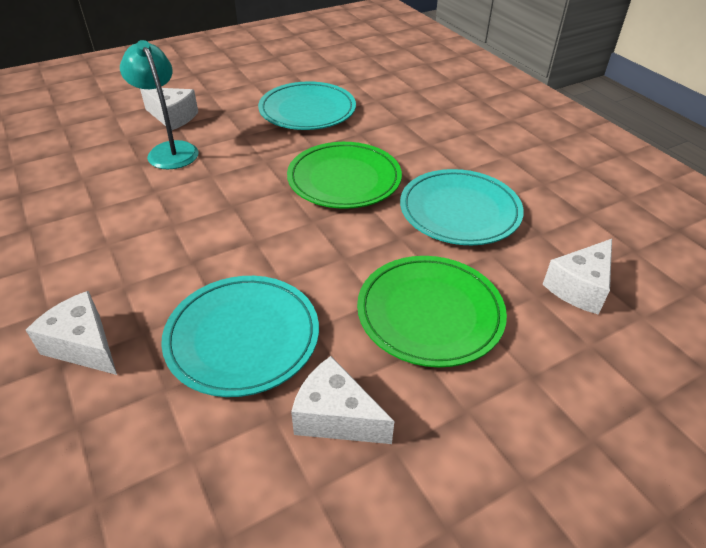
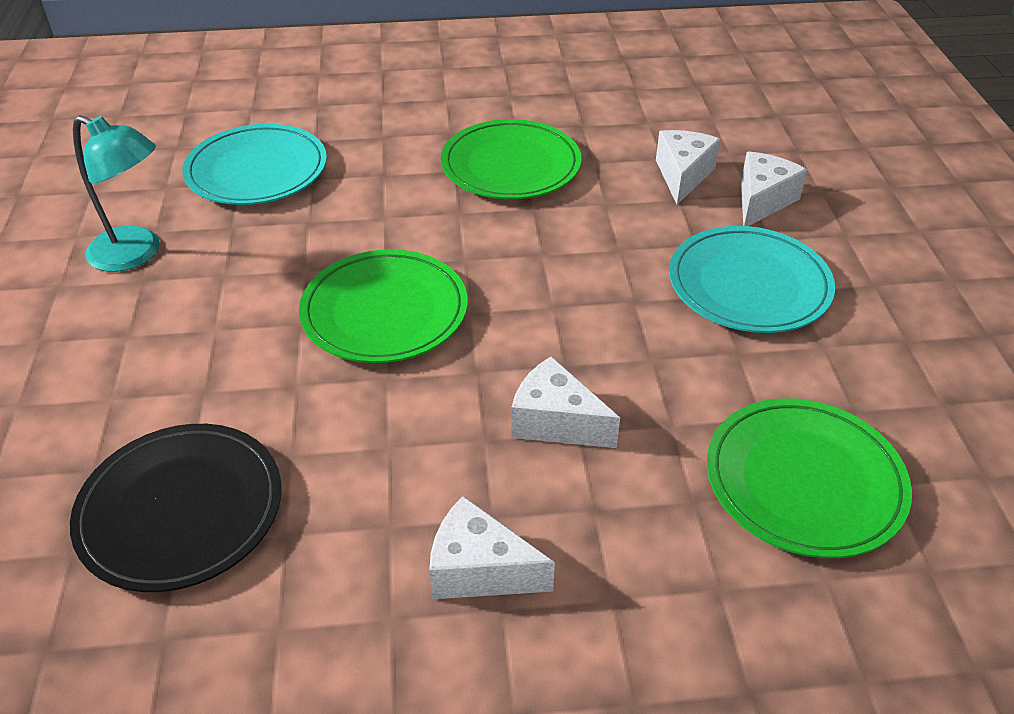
black plate: 0 -> 1
green plate: 2 -> 3
turquoise plate: 3 -> 2

